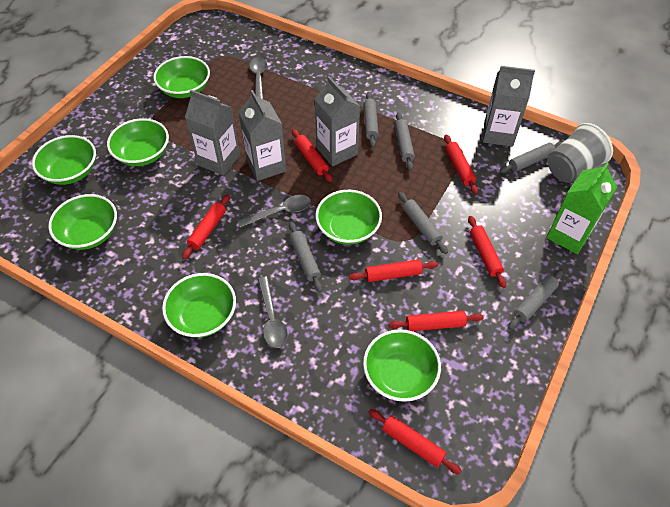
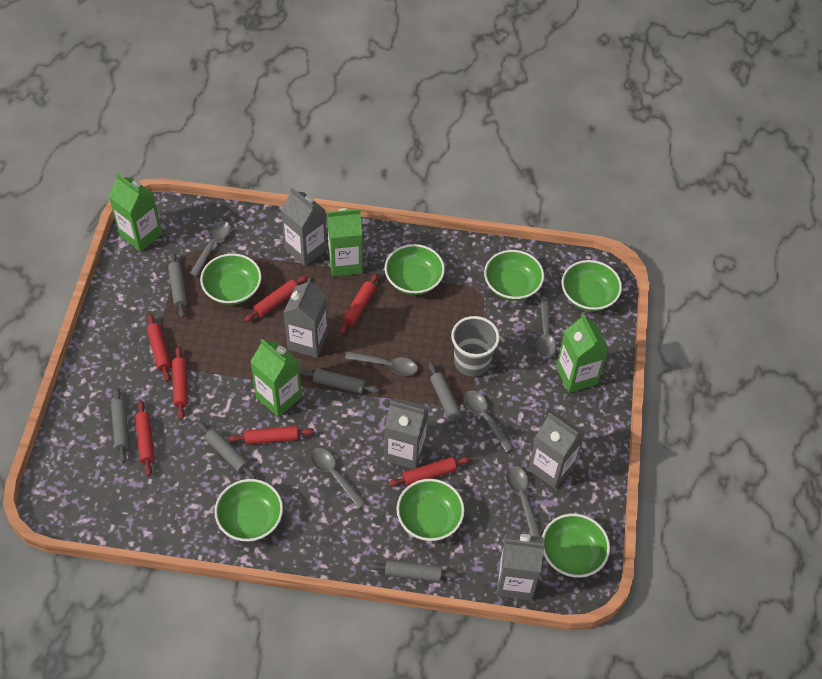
green carton: 1 -> 4
grey carton: 4 -> 5
grey spoon: 3 -> 6

